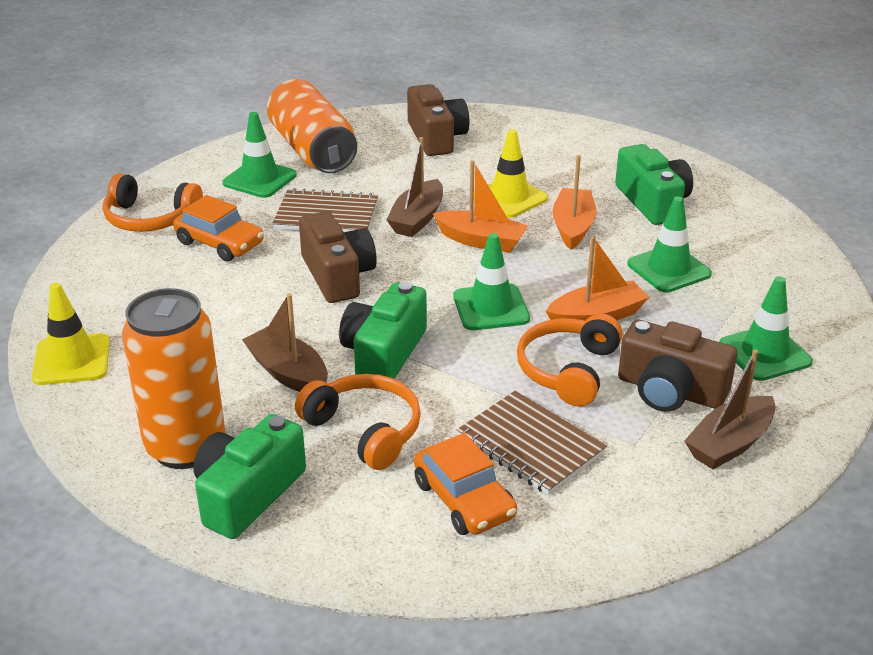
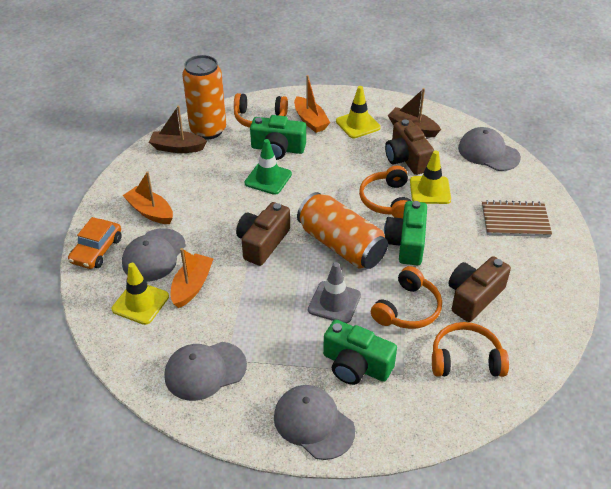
brown boat: 3 -> 2
brown notebook: 2 -> 1
green traffic cone: 4 -> 1
grey cap: 0 -> 4
grey traffic cone: 0 -> 1
orange car: 2 -> 1
orange headphones: 3 -> 4
yellow traffic cone: 2 -> 3

